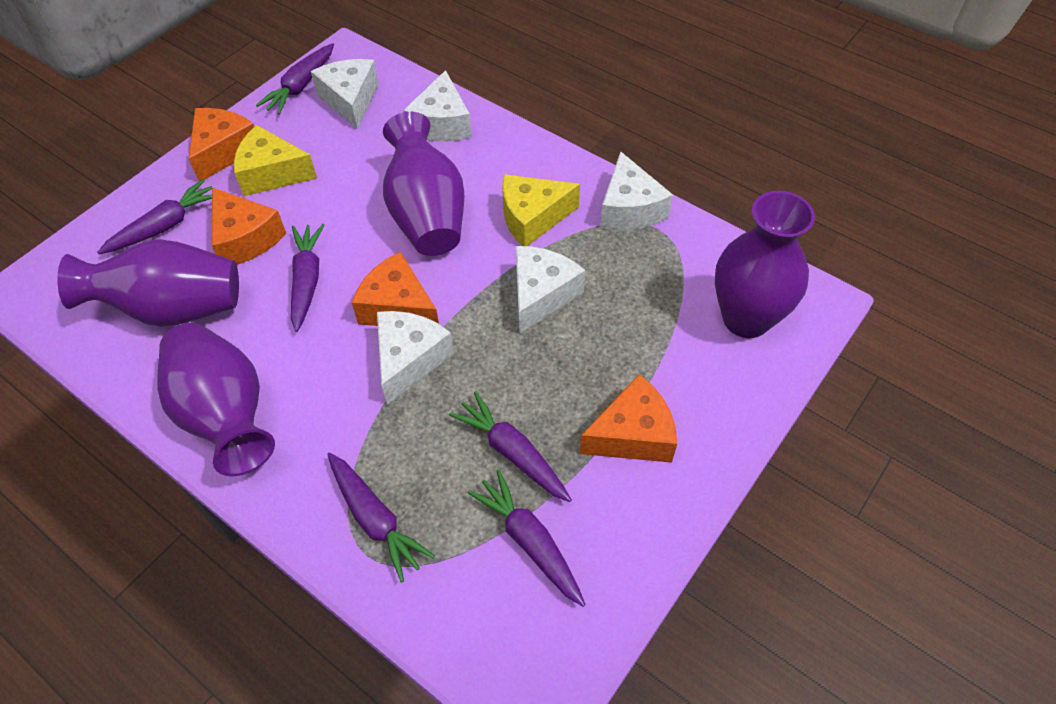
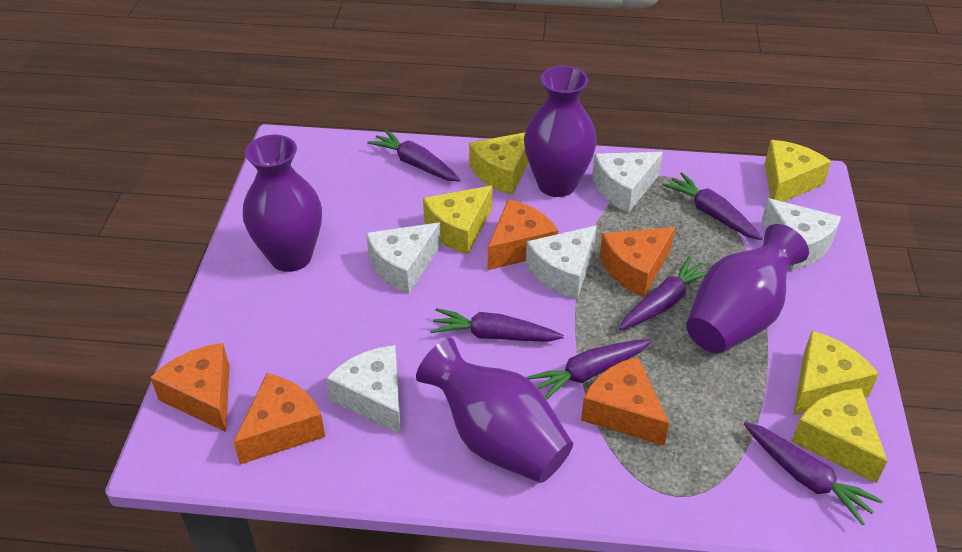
orange cheese: 4 -> 5
yellow cheese: 2 -> 5

